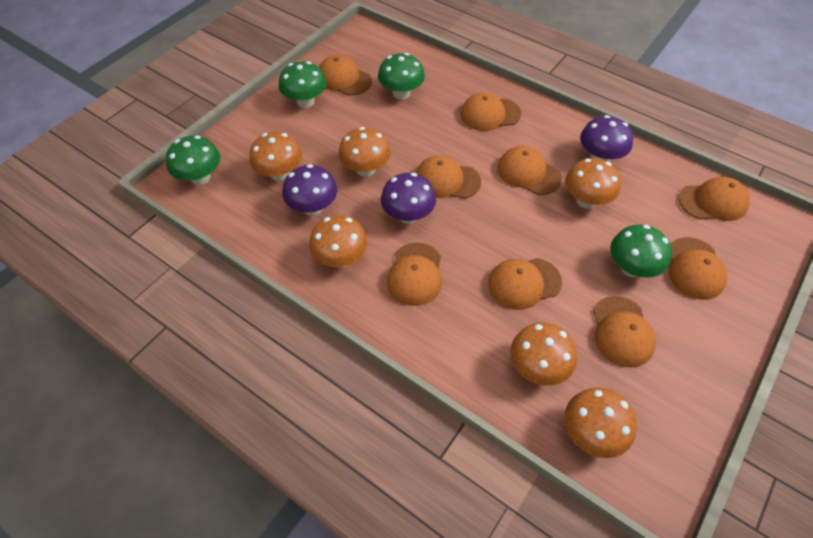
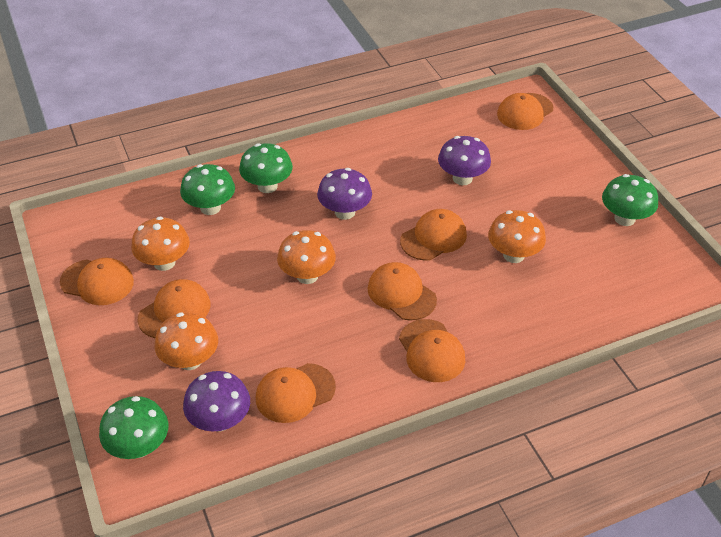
orange cap: 9 -> 7
orange mushroom: 6 -> 4

